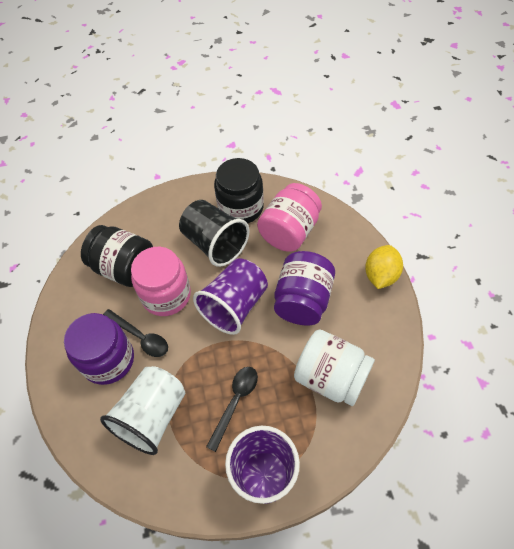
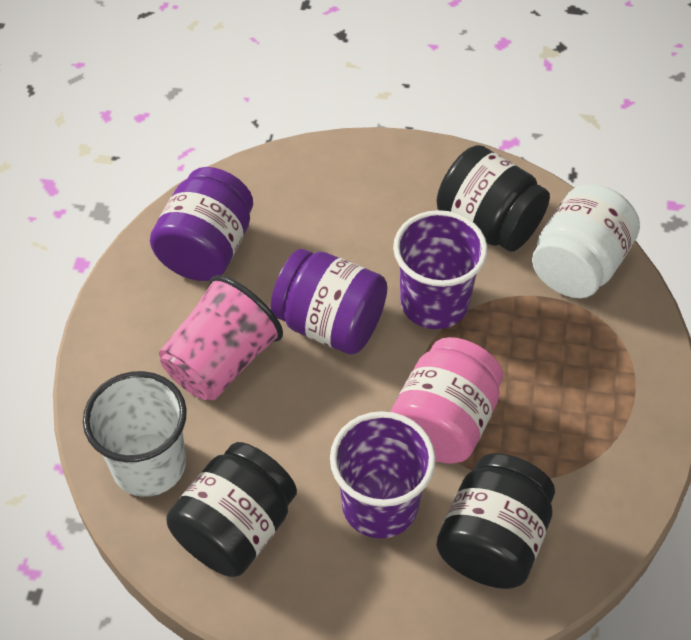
black cup: 1 -> 0
black jar: 2 -> 3
black spoon: 2 -> 0
pink cup: 0 -> 1
pink jar: 2 -> 1
yellow lemon: 1 -> 0

